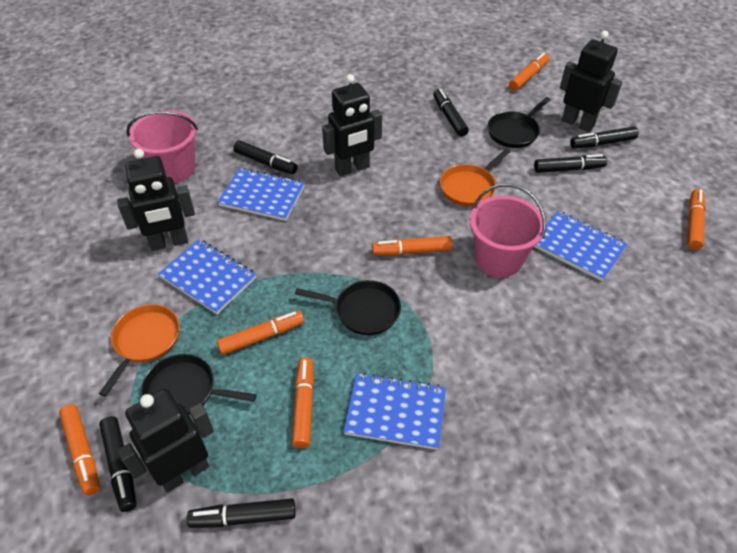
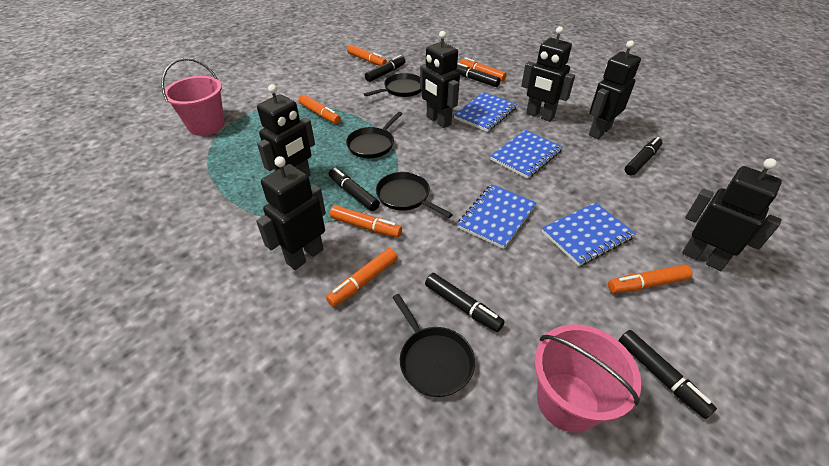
black pan: 3 -> 4
black robot: 4 -> 6
orange pan: 2 -> 0

